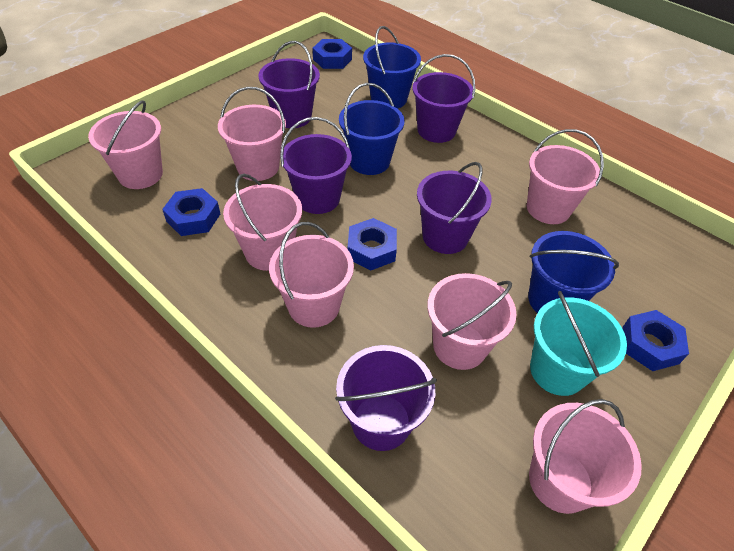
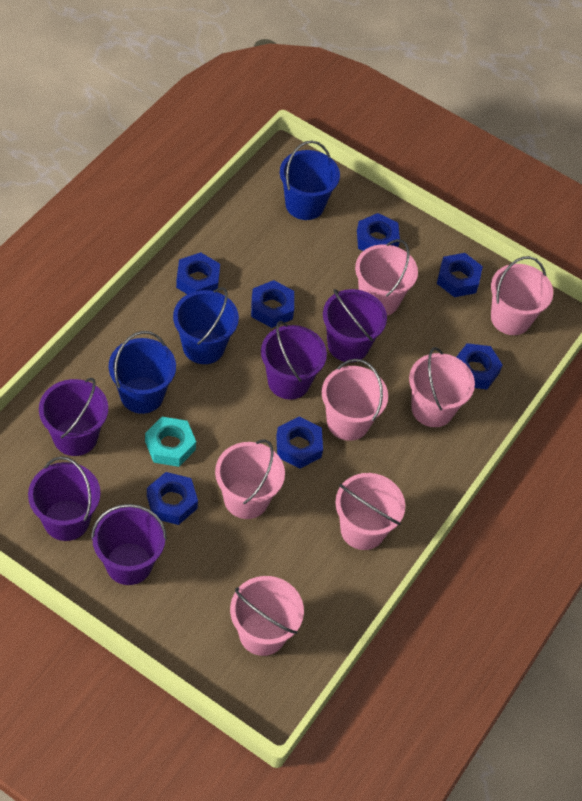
blue nut: 4 -> 7
turquoise bucket: 1 -> 0
turquoise nut: 0 -> 1

